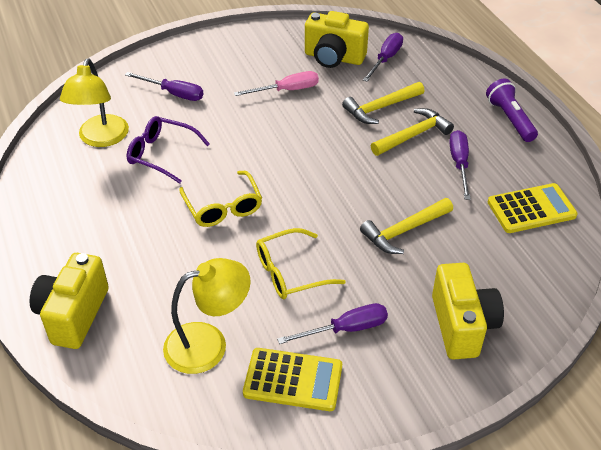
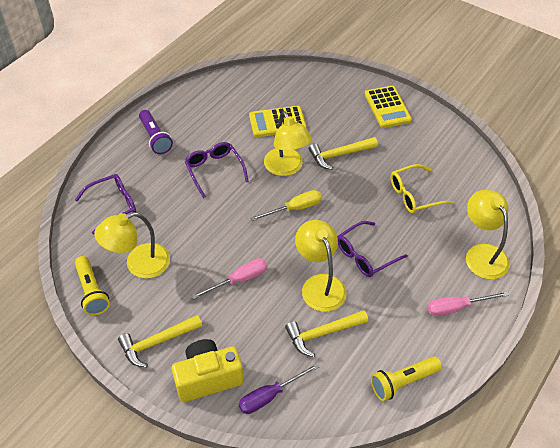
pink screwdriver: 1 -> 2
purple glasses: 1 -> 3
purple screwdriver: 4 -> 1
yellow camera: 3 -> 1
yellow flashlight: 0 -> 2
yellow glasses: 2 -> 1
yellow lamp: 2 -> 4
yellow screwdriver: 0 -> 1

